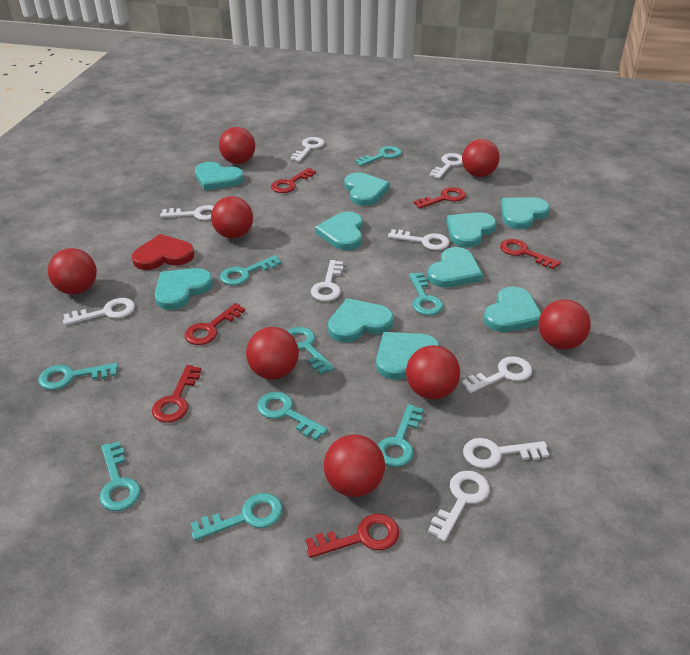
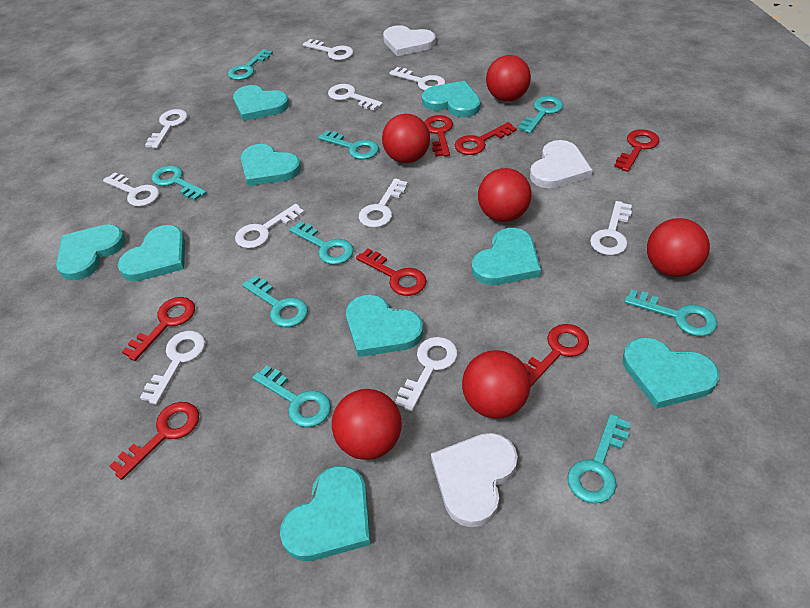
red ball: 8 -> 6
red heart: 1 -> 0
red key: 6 -> 7
turquoise heart: 10 -> 9
white heart: 0 -> 3
white key: 9 -> 10

